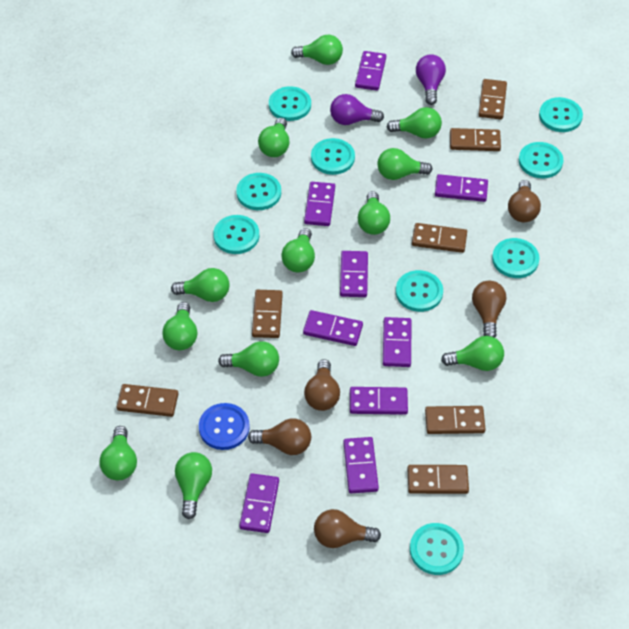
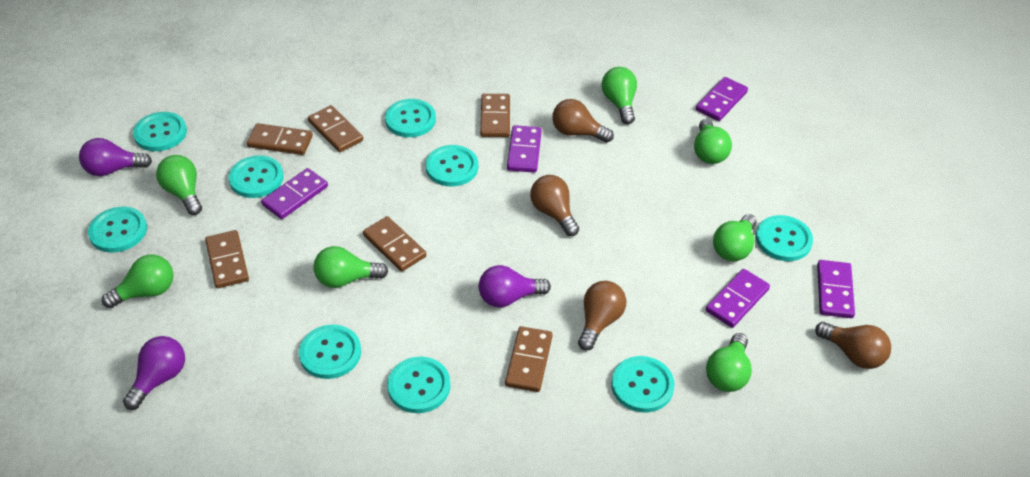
blue button: 1 -> 0
brown domino: 7 -> 6
brown light bulb: 5 -> 4
green light bulb: 12 -> 7
purple domino: 9 -> 5
purple light bulb: 2 -> 3

